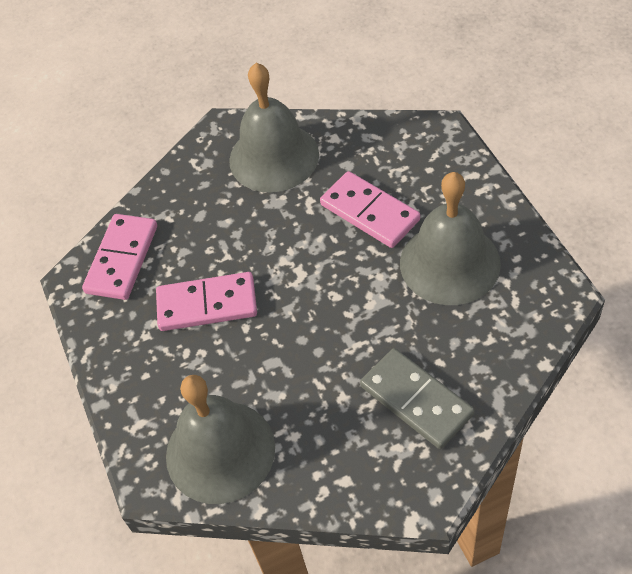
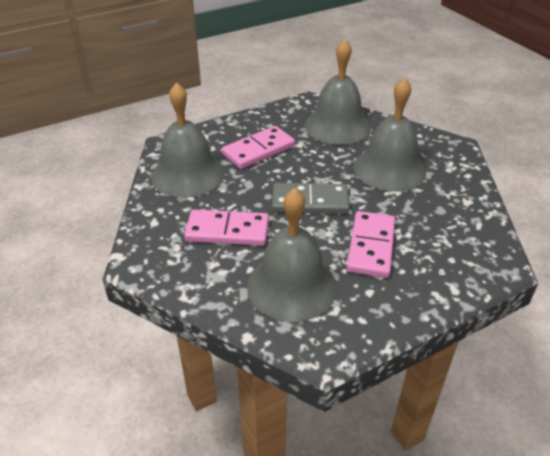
grey bell: 3 -> 4

